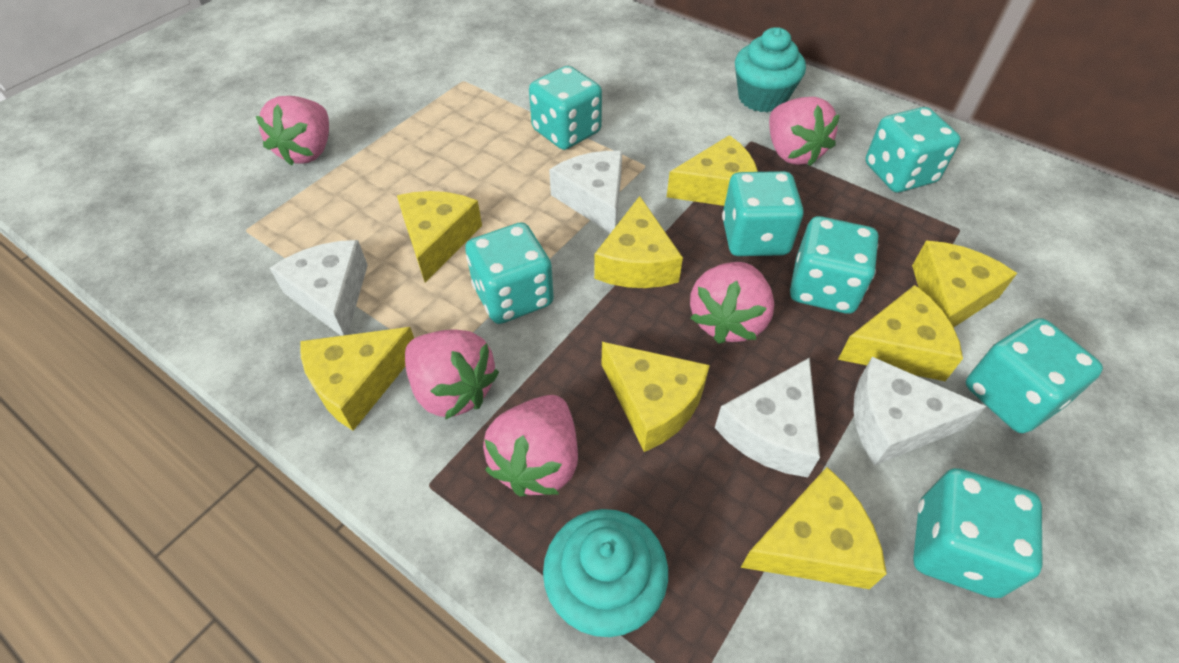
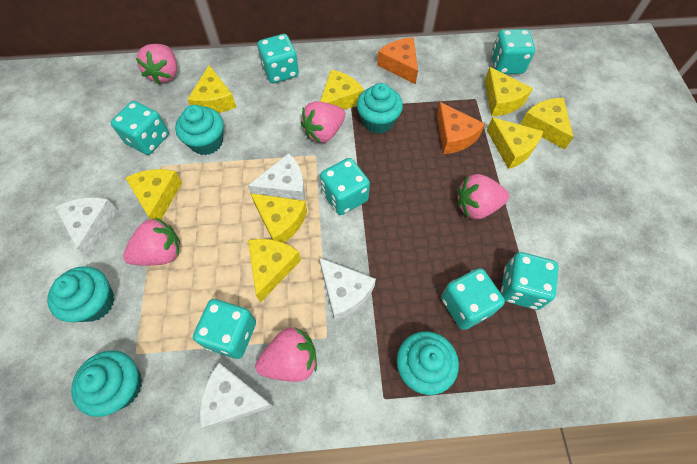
orange cheese: 0 -> 2
turquoise cupcake: 2 -> 5

